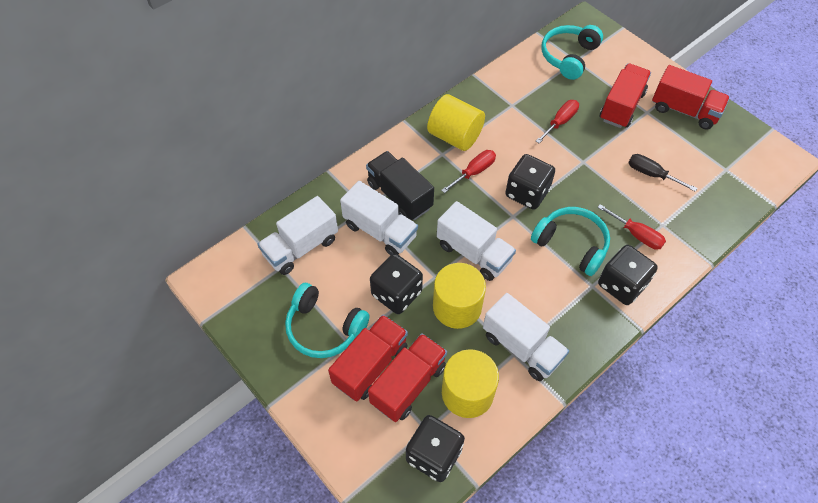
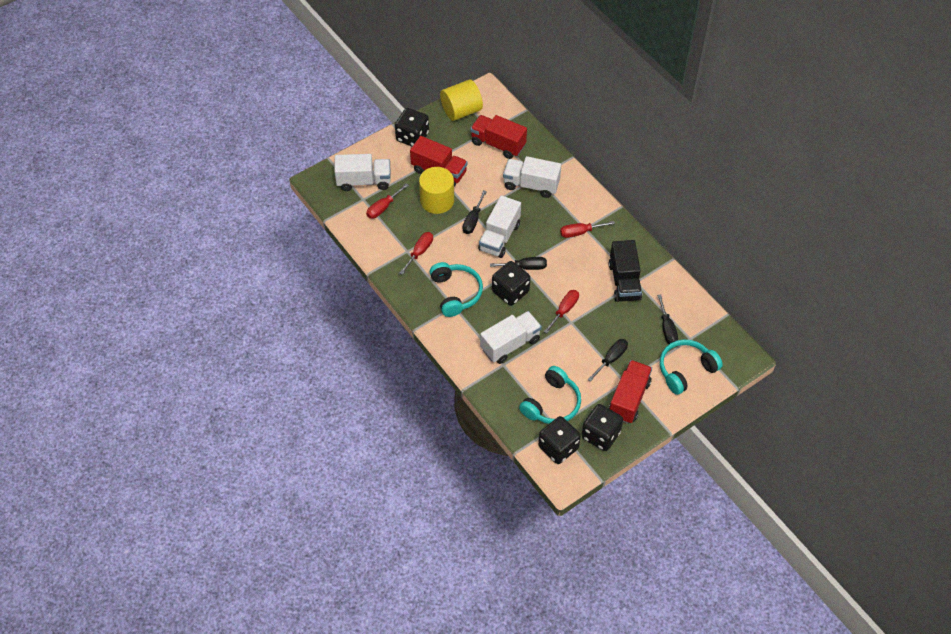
black screwdriver: 1 -> 4
red screwdriver: 3 -> 4
red truck: 4 -> 3
yellow cylinder: 3 -> 2

